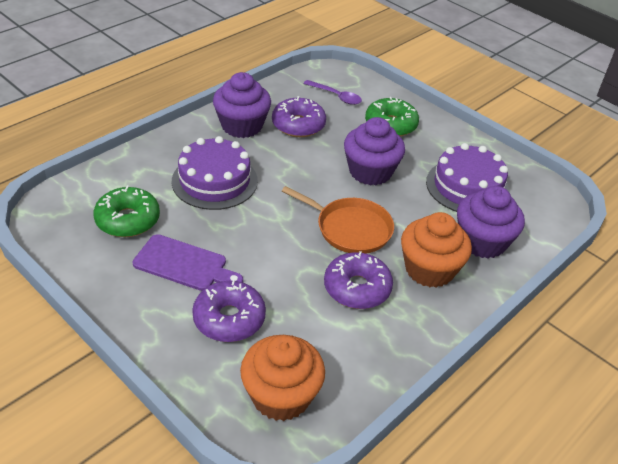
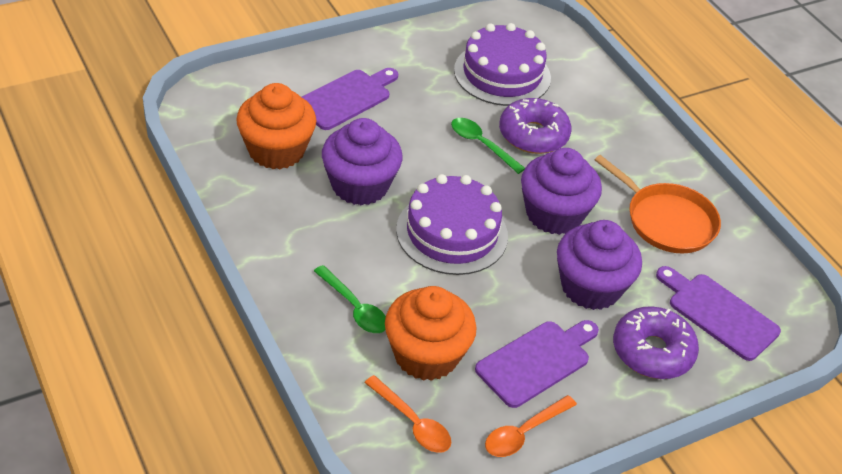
green donut: 2 -> 0
green spoon: 0 -> 2
orange spoon: 0 -> 2
purple cutting board: 1 -> 3
purple donut: 3 -> 2
purple spoon: 1 -> 0

